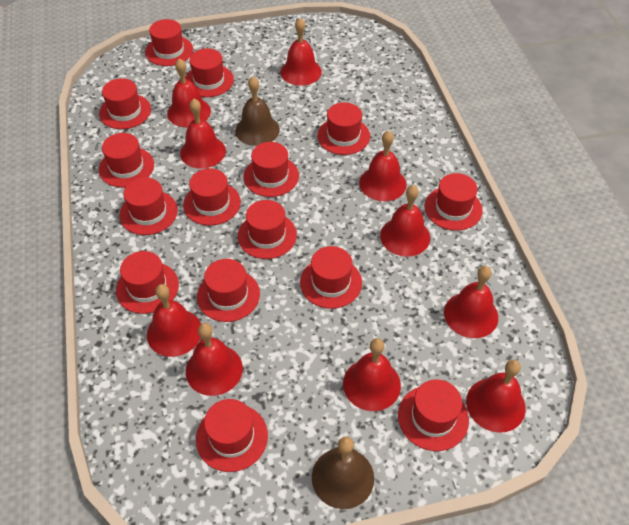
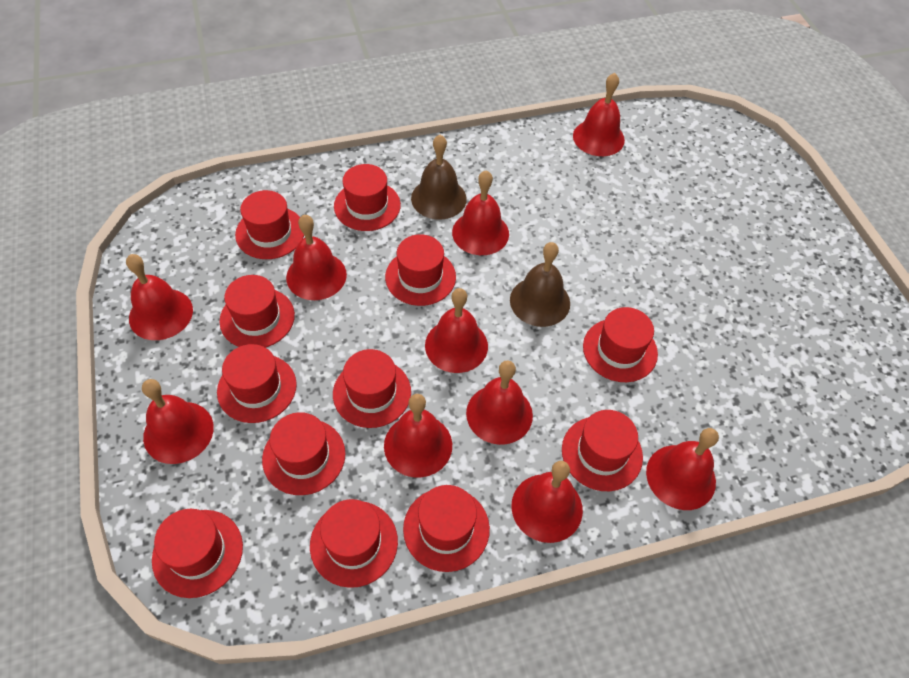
red hat: 15 -> 12

